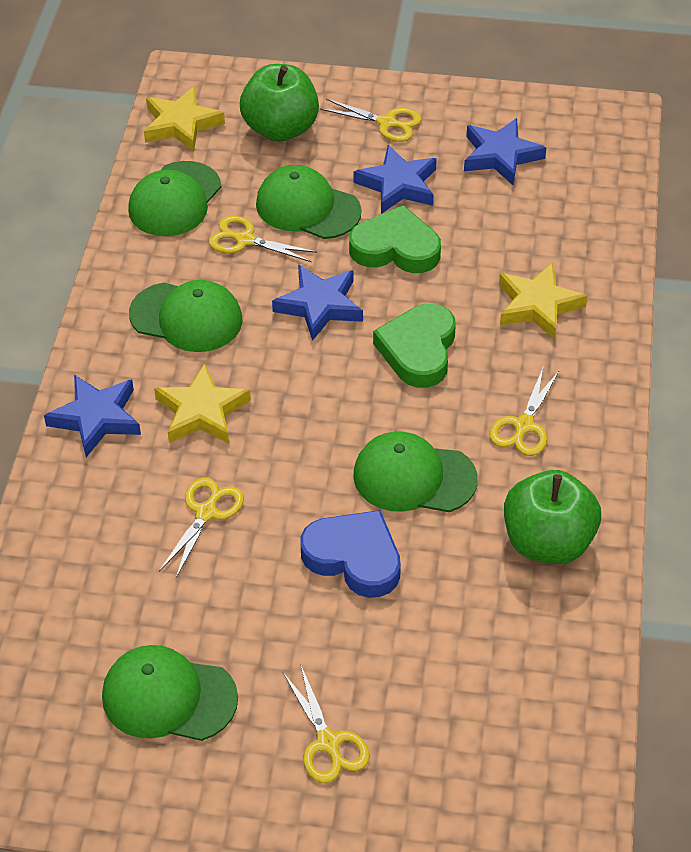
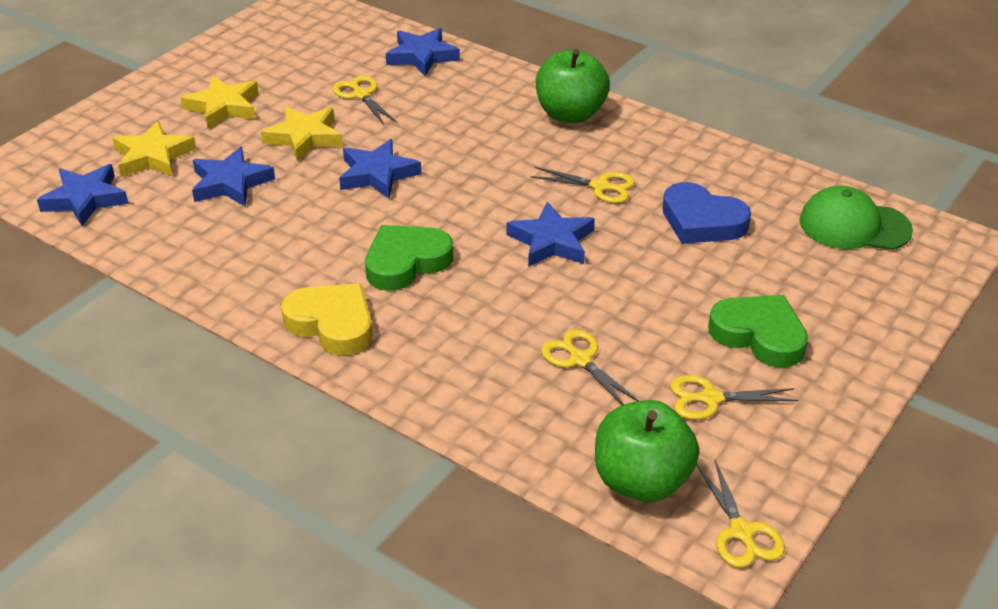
blue star: 4 -> 5
green cap: 5 -> 1
yellow heart: 0 -> 1

